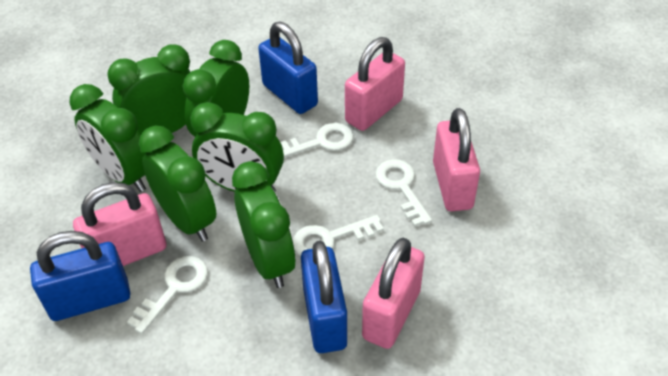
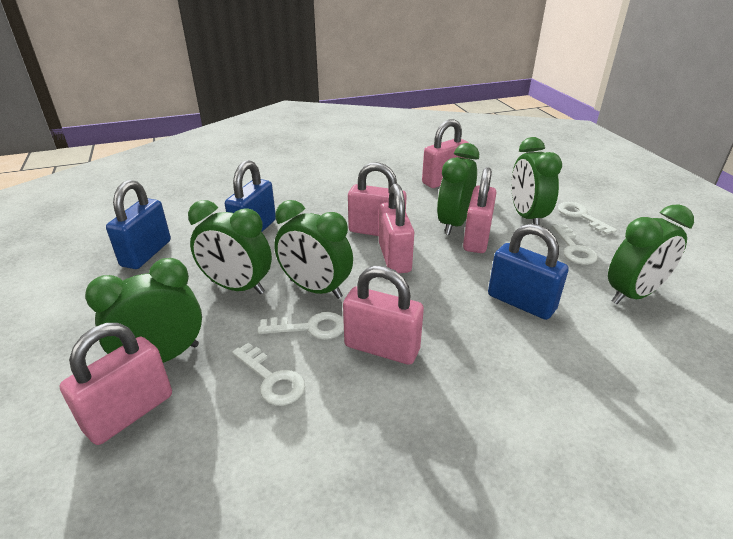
pink padlock: 4 -> 6

